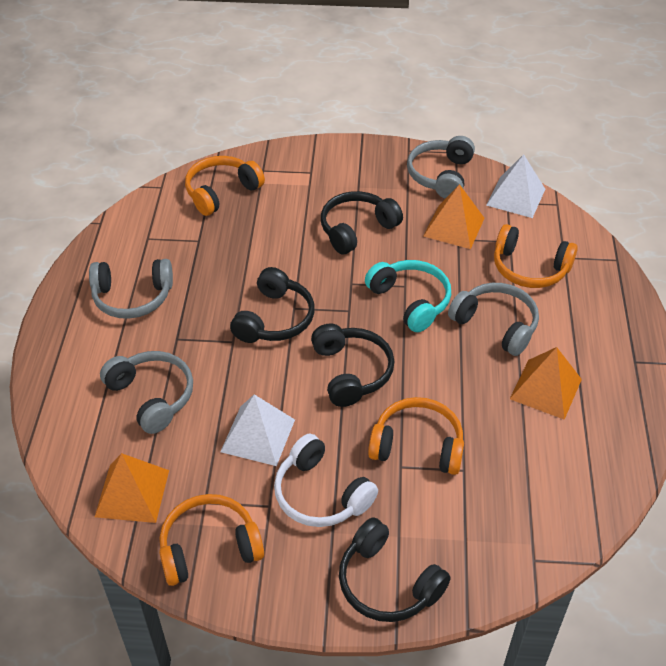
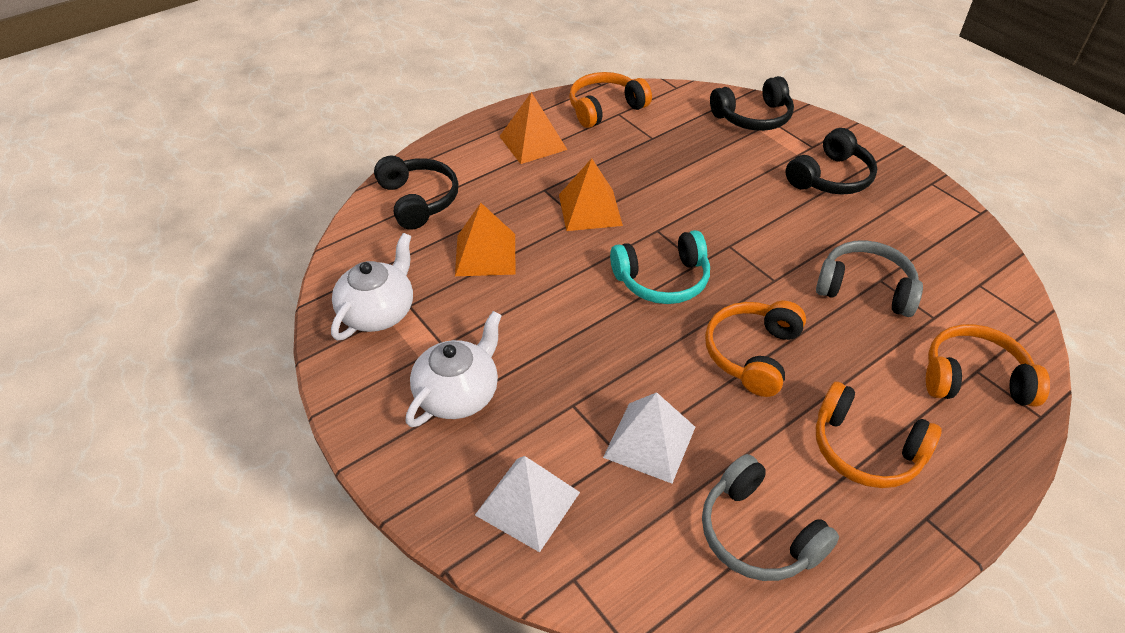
black headphones: 4 -> 3
grey headphones: 4 -> 2
white headphones: 1 -> 0
white teapot: 0 -> 2

